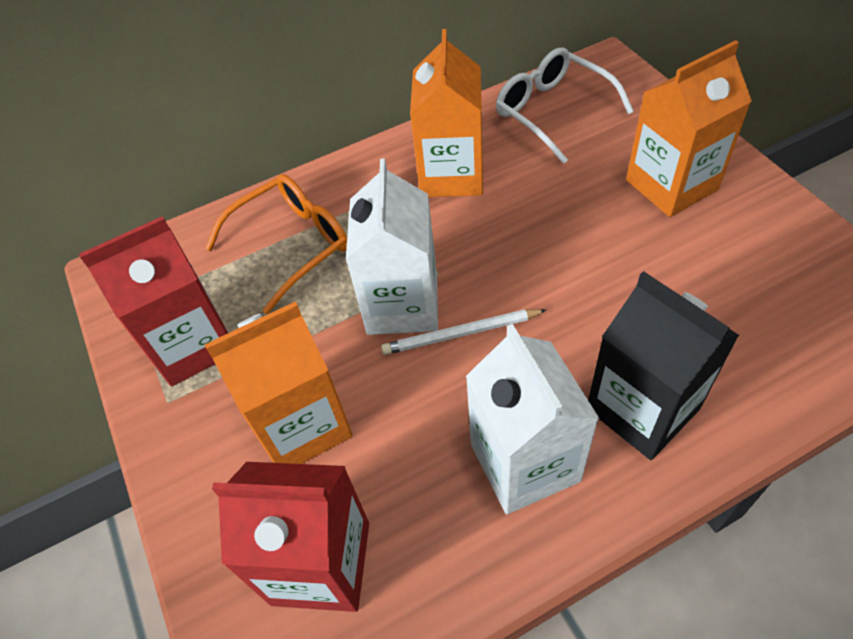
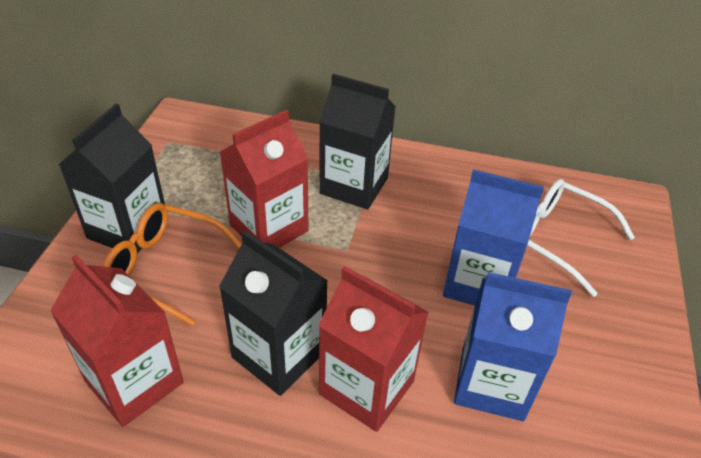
black carton: 1 -> 3
blue carton: 0 -> 2
orange carton: 3 -> 0
red carton: 2 -> 3
white carton: 2 -> 0
white pencil: 1 -> 0

